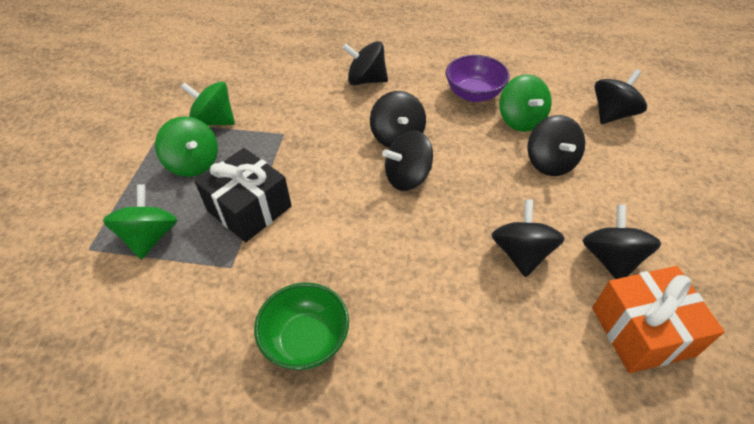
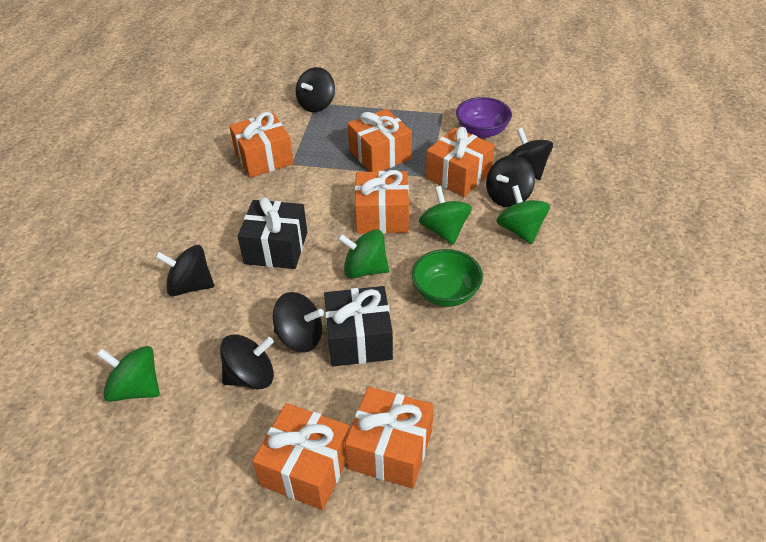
black gift: 1 -> 2
black spinning top: 7 -> 6
orange gift: 1 -> 6

